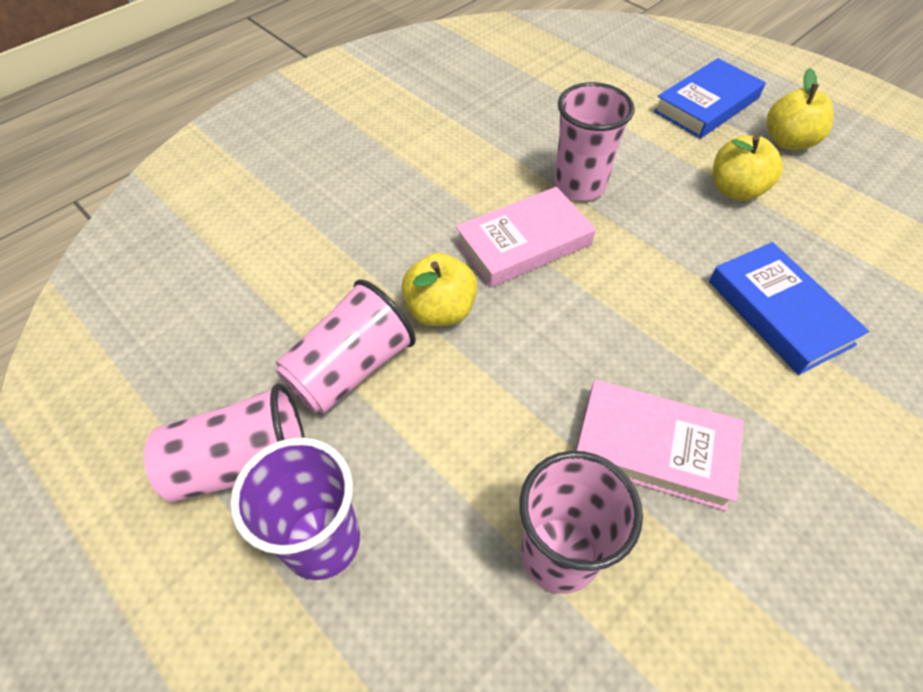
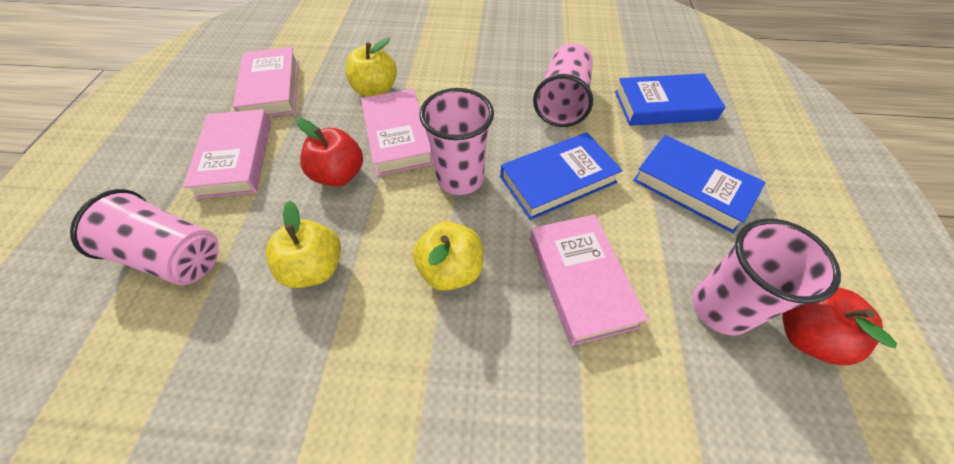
blue book: 2 -> 3
pink book: 2 -> 4
purple cup: 1 -> 0
red apple: 0 -> 2

